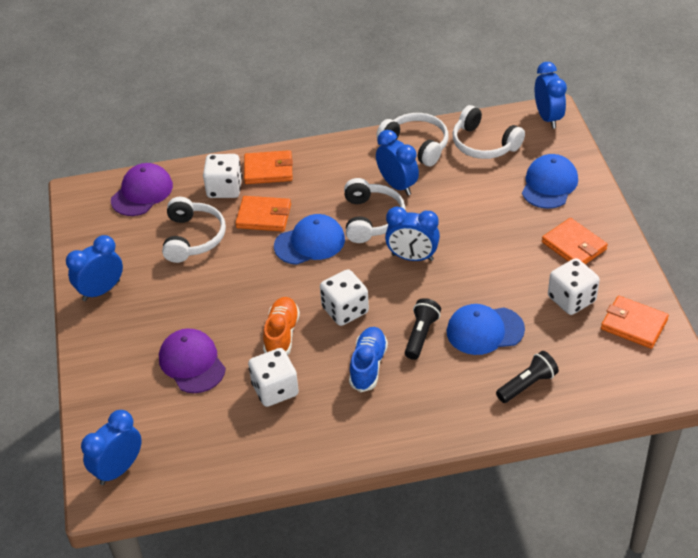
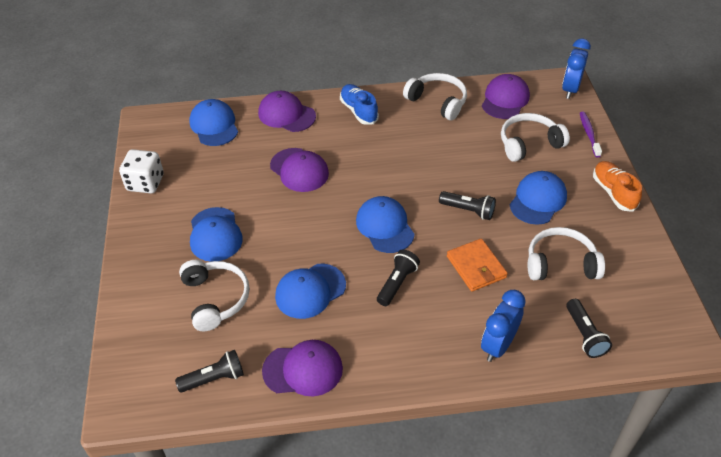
black flashlight: 2 -> 4
blue cap: 3 -> 5
blue clock: 5 -> 2
orange wallet: 4 -> 1
purple cap: 2 -> 4
purple toothbrush: 0 -> 1
white dice: 4 -> 1

